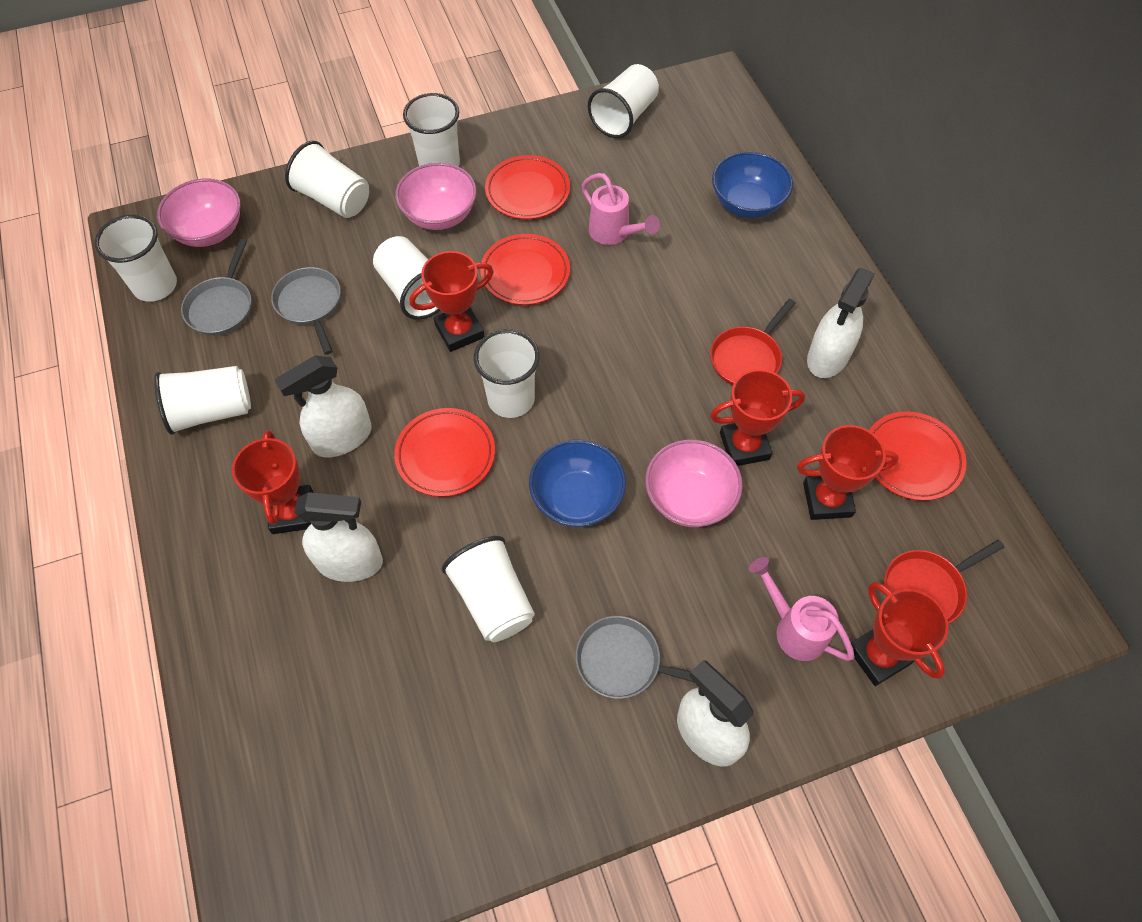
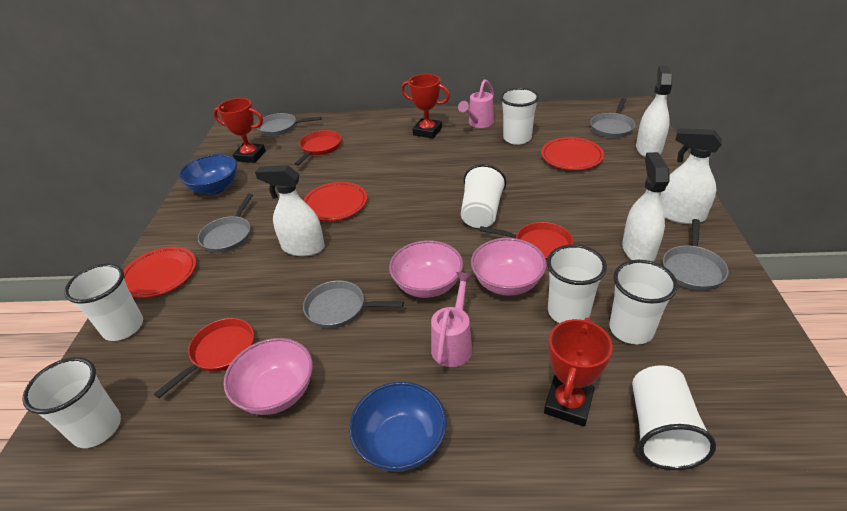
grey pan: 3 -> 5
red pan: 2 -> 3
red plate: 4 -> 3
red trophy: 5 -> 3
white cup: 8 -> 7

